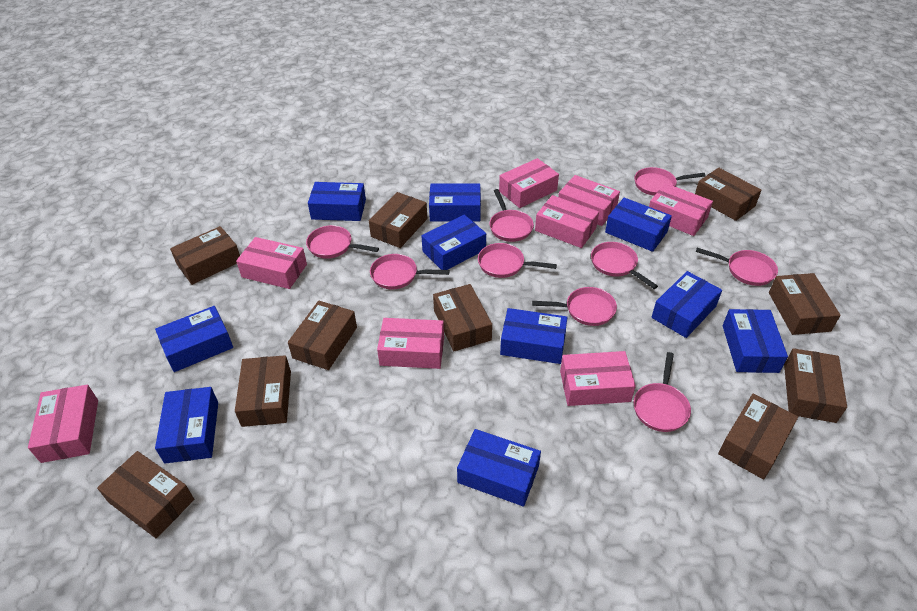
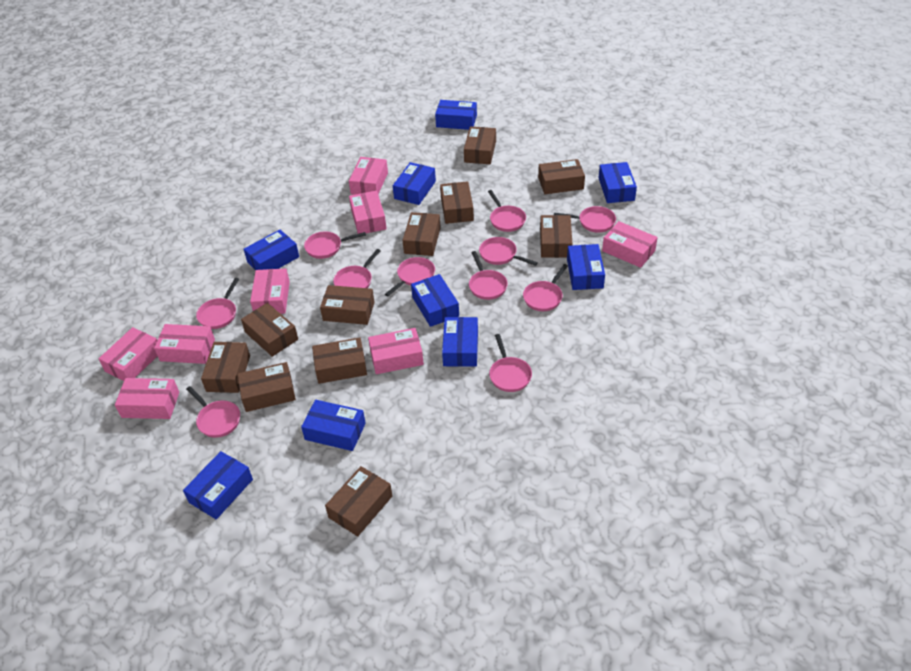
blue box: 10 -> 9
brown box: 10 -> 11
pink pan: 9 -> 11

